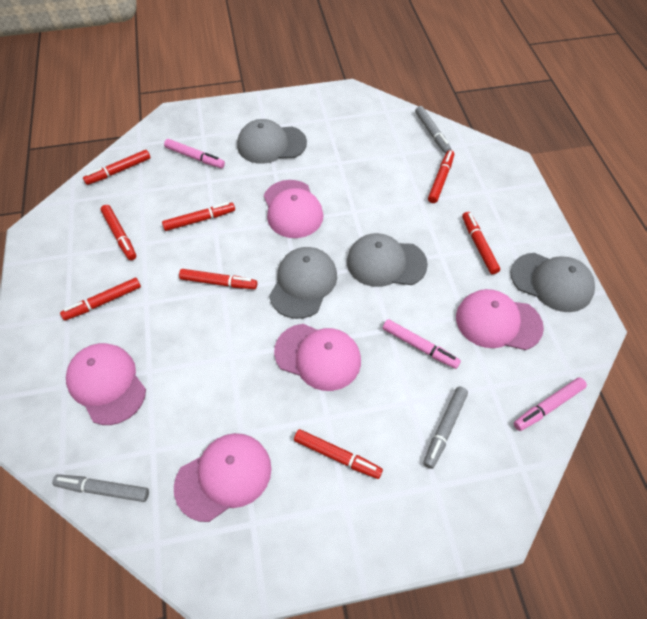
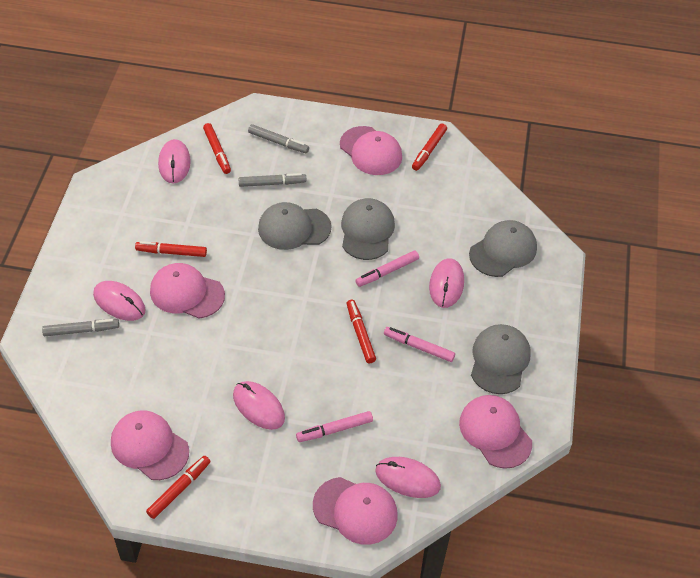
pink mouse: 0 -> 5
red marker: 8 -> 5

